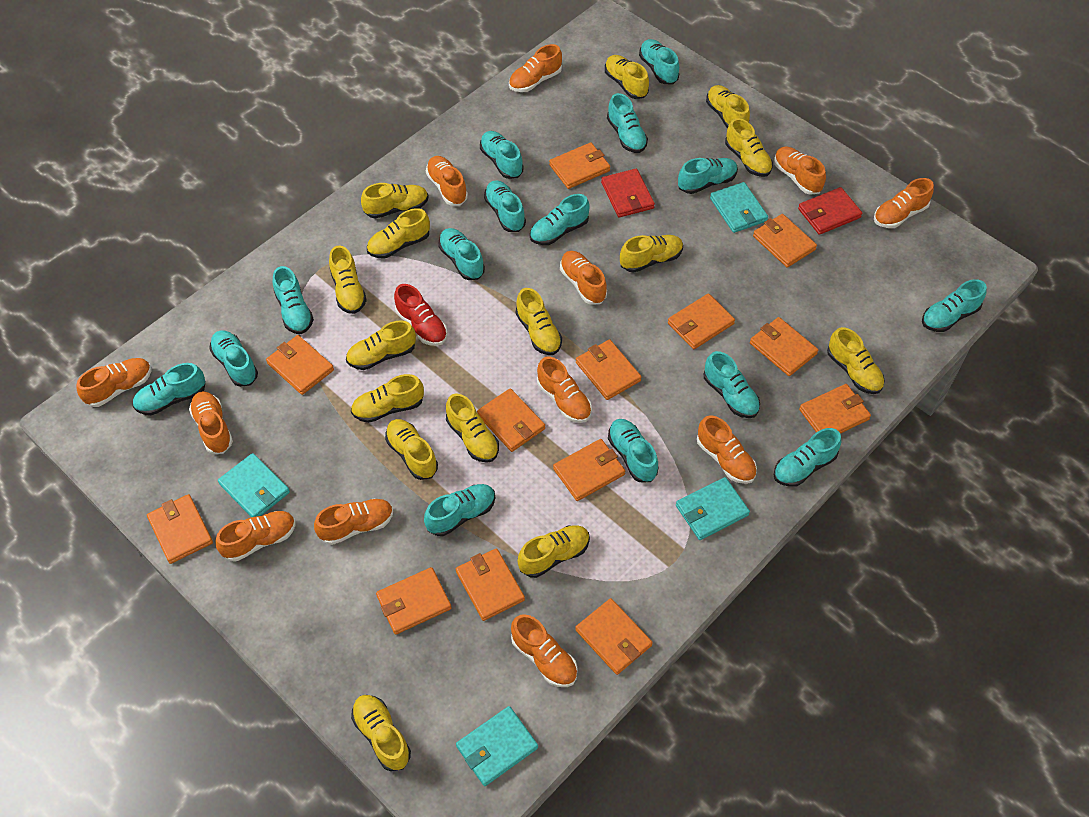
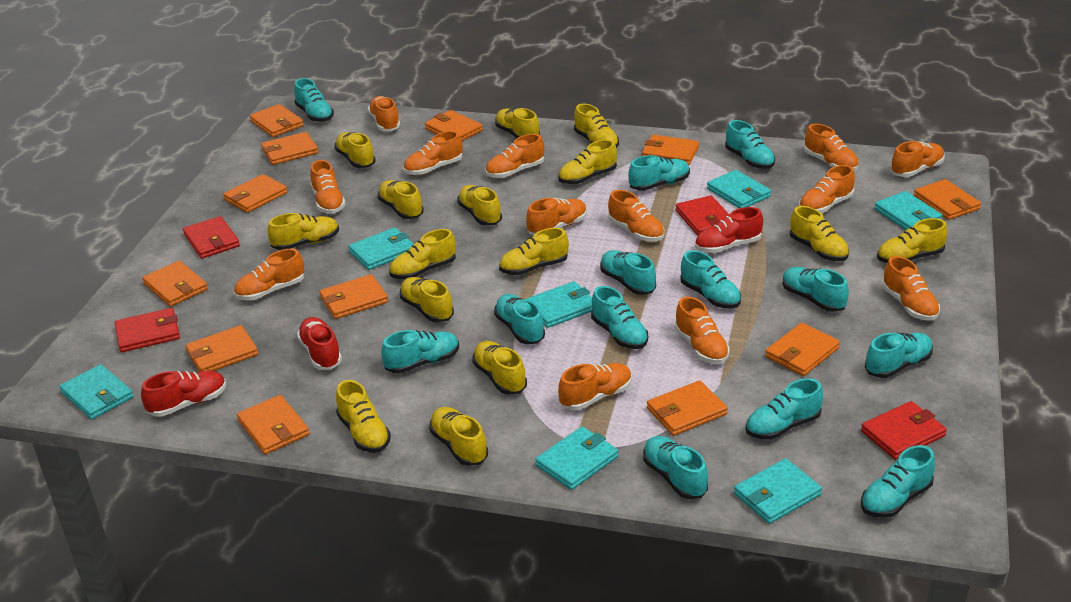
orange shoe: 12 -> 13
orange wallet: 13 -> 12
red shoe: 1 -> 3
red wallet: 2 -> 4
turquoise shoe: 15 -> 13
turquoise wallet: 4 -> 7

